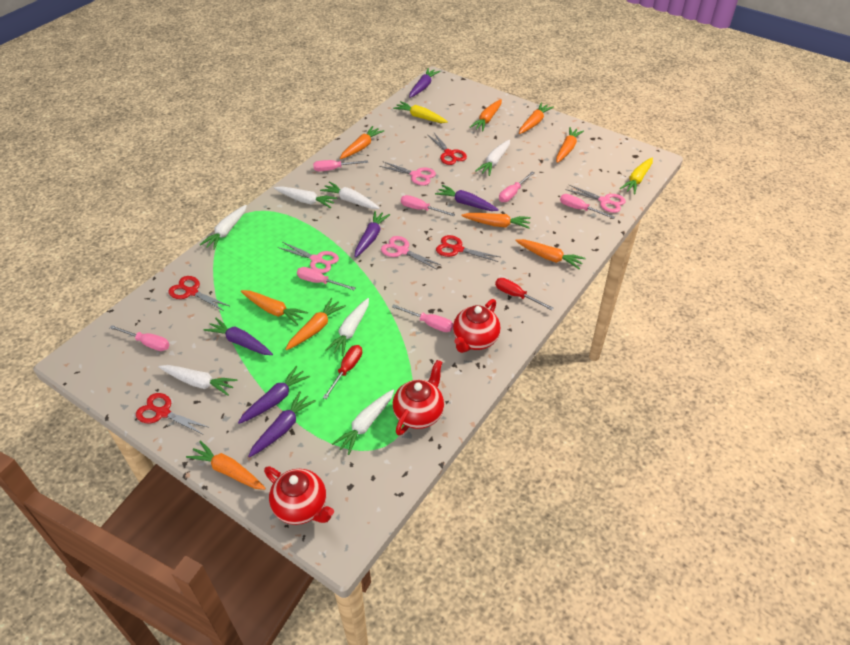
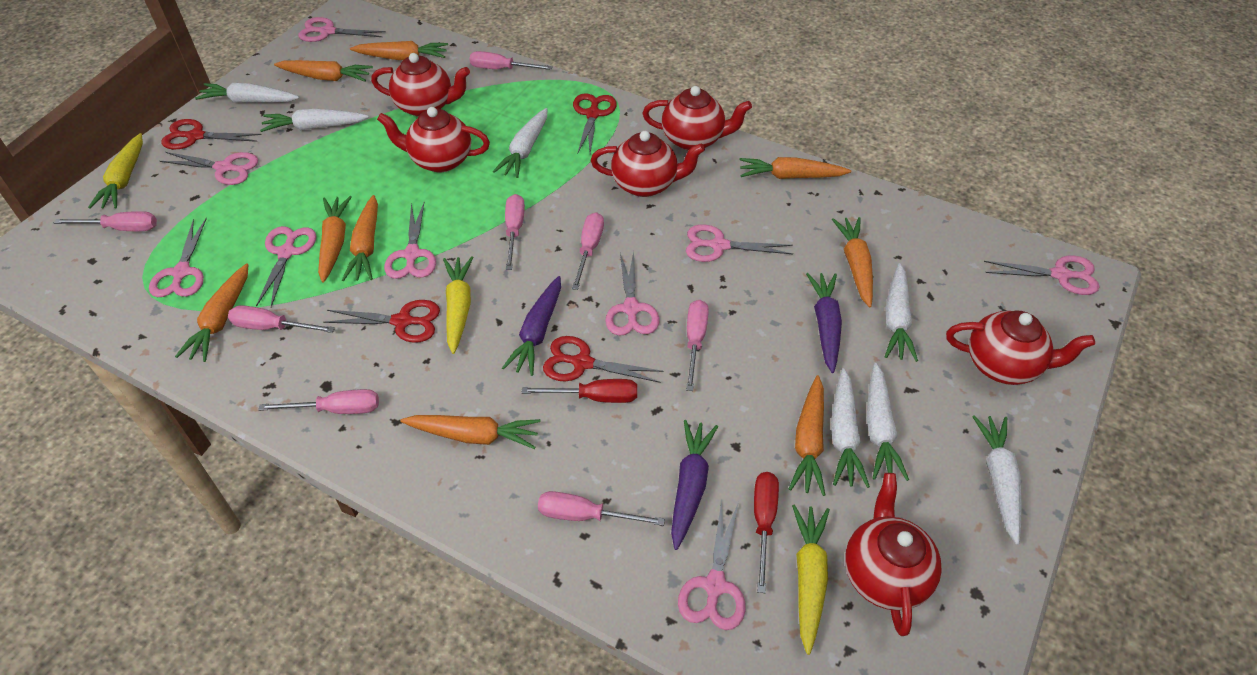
pink scissors: 4 -> 9
pink screwdriver: 7 -> 8
purple carrot: 6 -> 3
red teapot: 3 -> 6
yellow carrot: 2 -> 3

